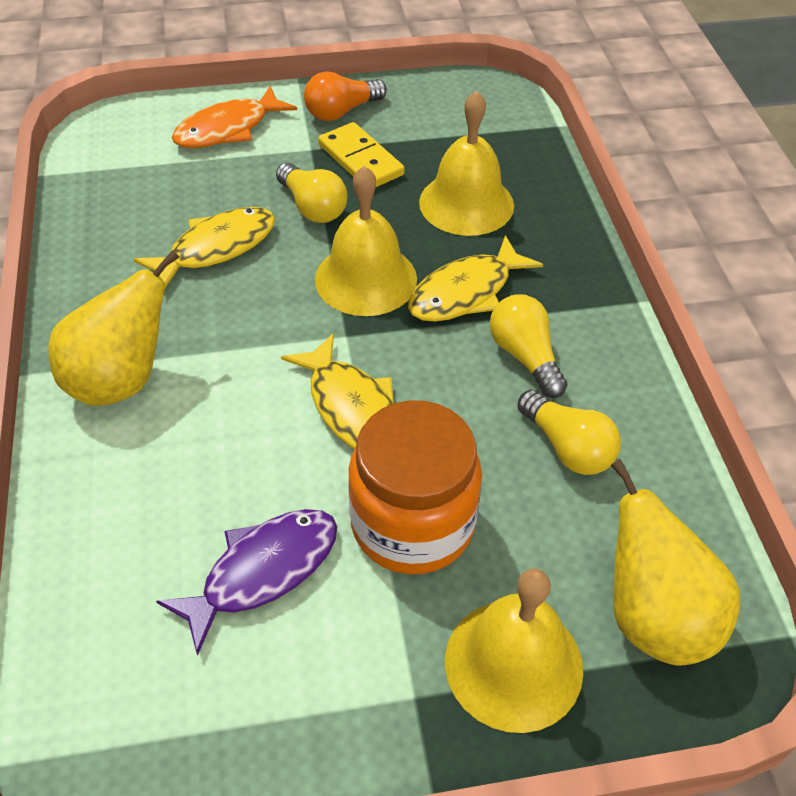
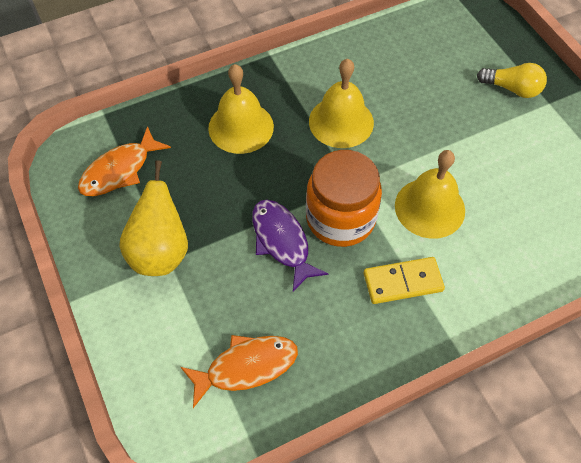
orange fish: 1 -> 2
orange light bulb: 1 -> 0
yellow fish: 3 -> 0
yellow light bulb: 3 -> 1
yellow pear: 2 -> 1

